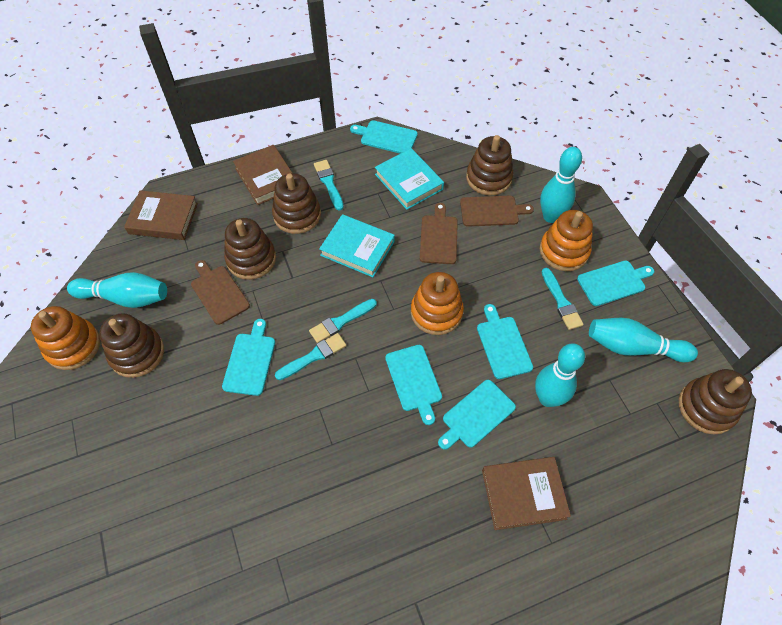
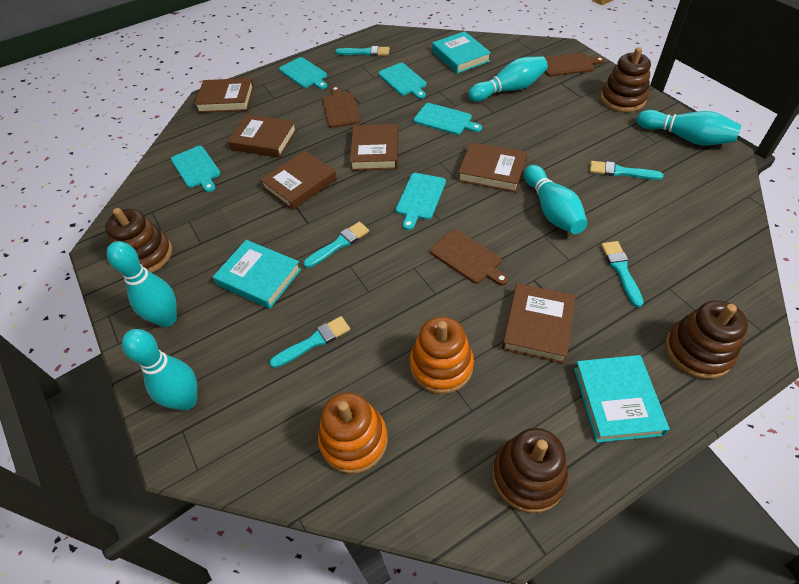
brown book: 3 -> 6
brown stacking toy: 5 -> 4
orange stacking toy: 3 -> 2
turquoise book: 2 -> 3
turquoise bowling pin: 4 -> 5
turquoise brush: 4 -> 5
turquoise cutting board: 6 -> 5

